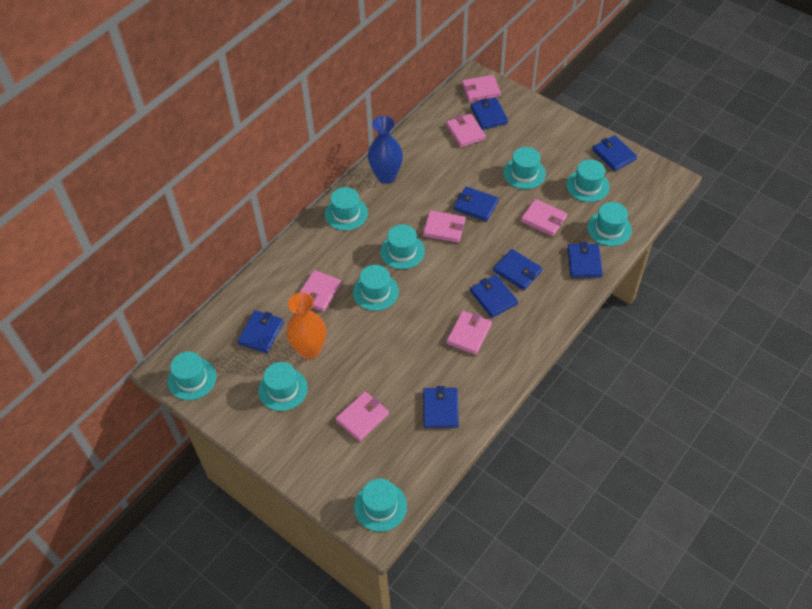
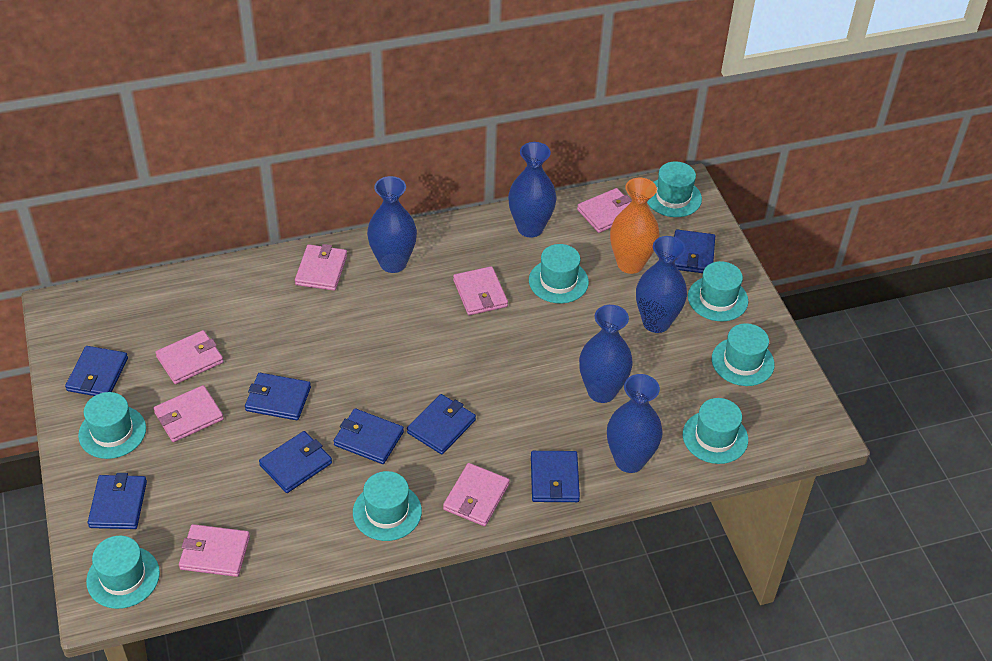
blue vase: 1 -> 5
turquoise hat: 9 -> 8

